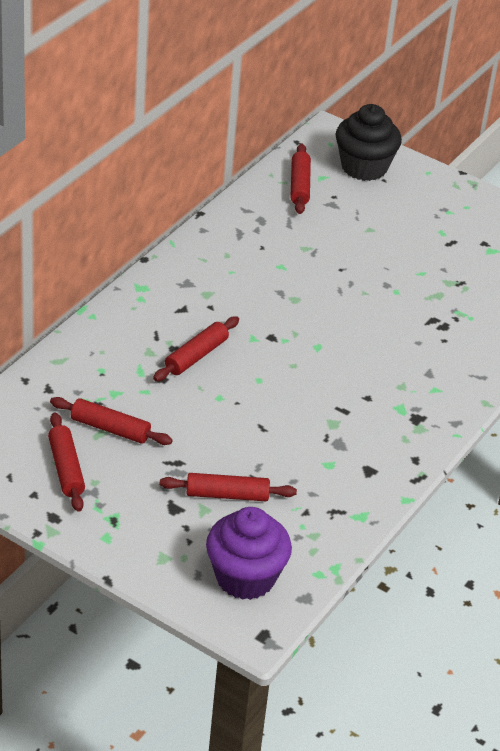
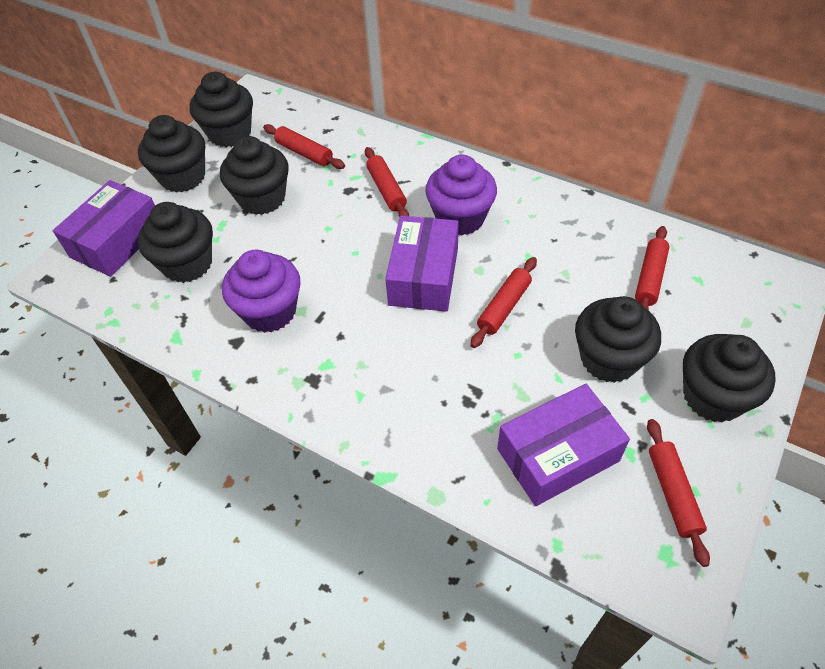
black cupcake: 1 -> 6
purple box: 0 -> 3
purple cupcake: 1 -> 2

